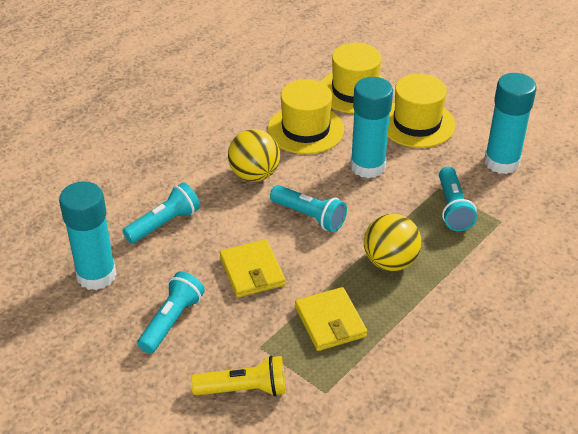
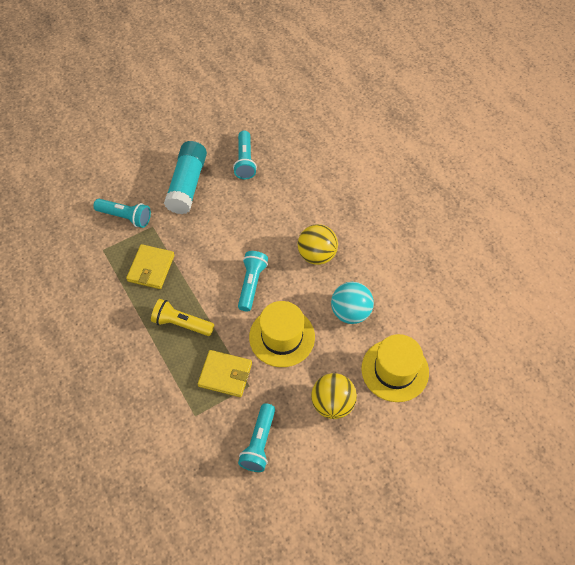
turquoise ball: 0 -> 1
turquoise glue stick: 3 -> 1
yellow hat: 3 -> 2

